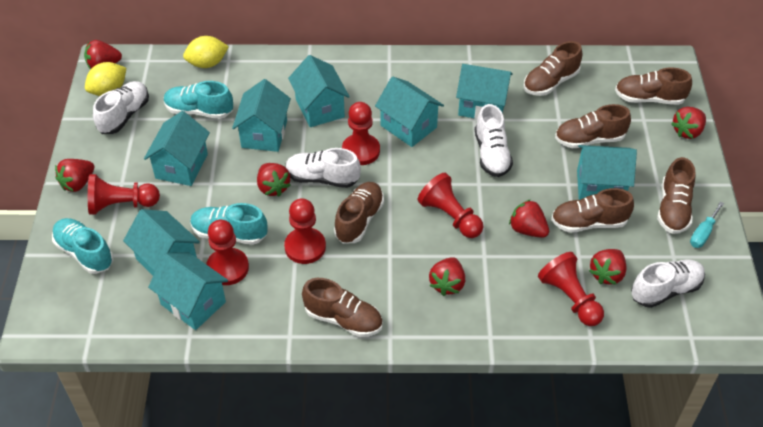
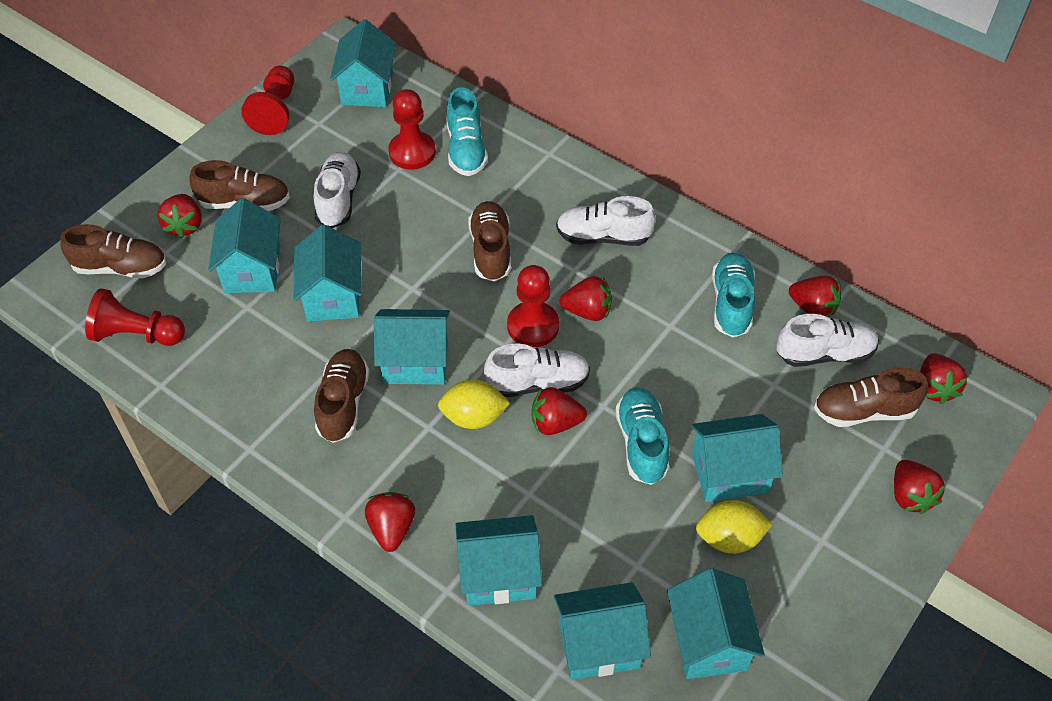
brown shoe: 7 -> 5
red pawn: 6 -> 4
turquoise screwdriver: 1 -> 0

